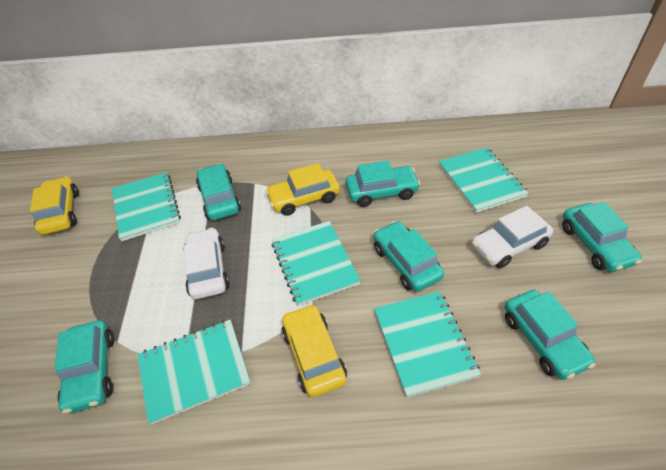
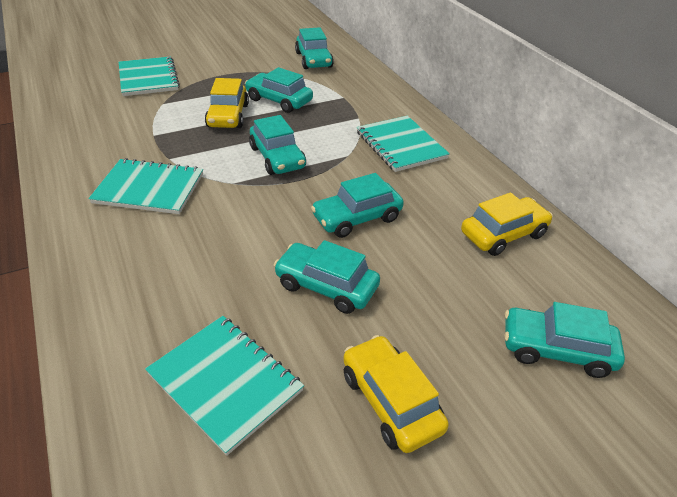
turquoise notebook: 5 -> 4
white car: 2 -> 0

